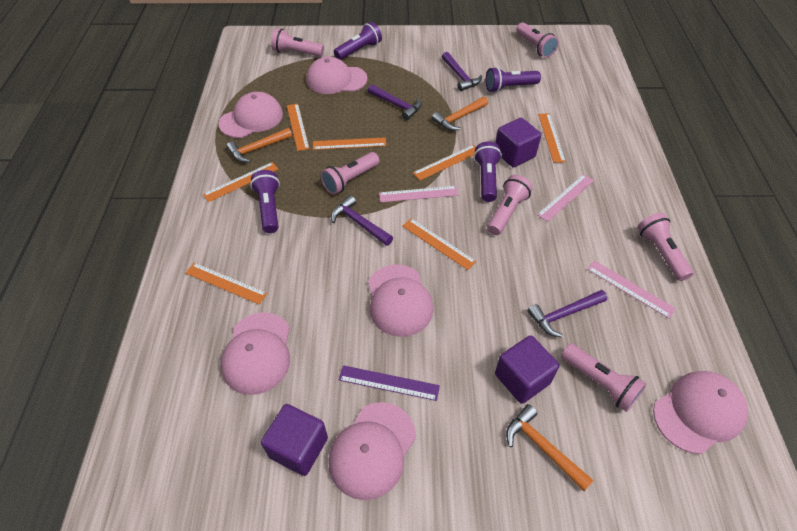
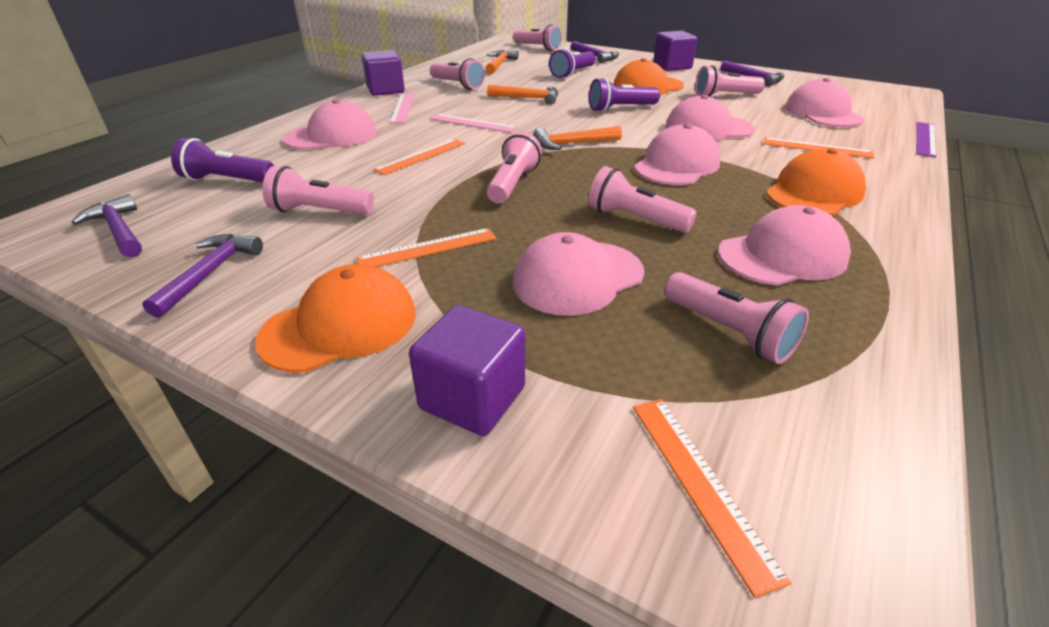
orange cap: 0 -> 3
orange ruler: 7 -> 4
pink flashlight: 6 -> 7
pink ruler: 3 -> 2
purple flashlight: 4 -> 3

